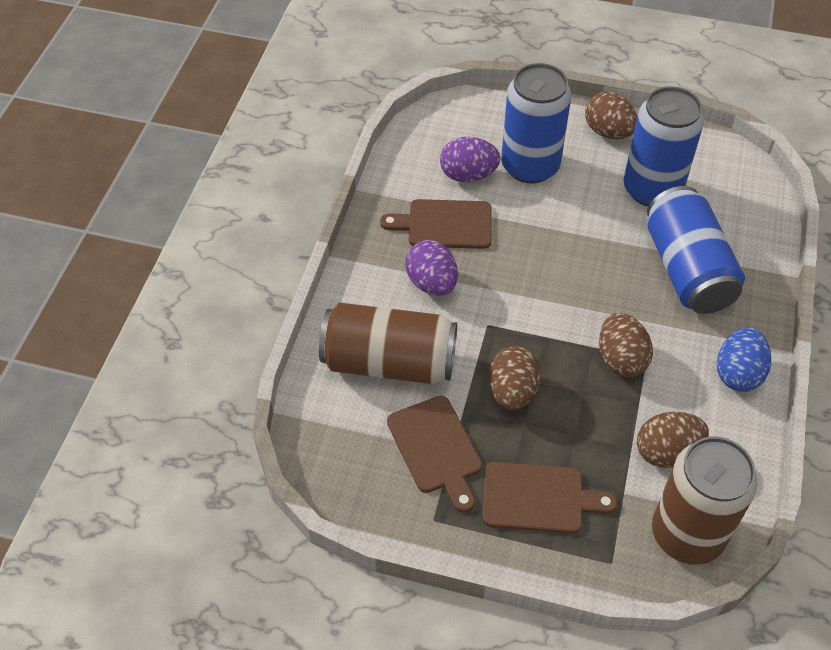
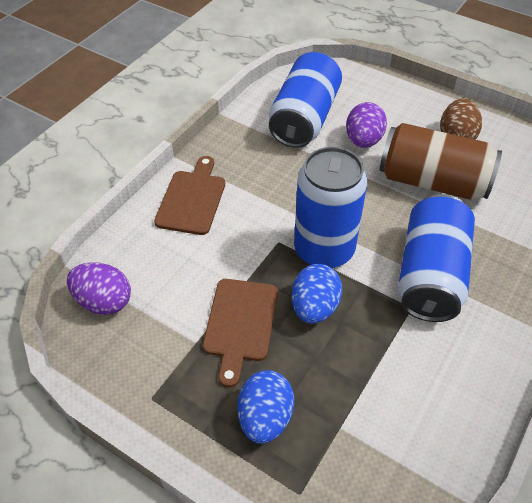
blue egg: 1 -> 2
brown can: 2 -> 1
brown cutting board: 3 -> 2
brown egg: 4 -> 1

